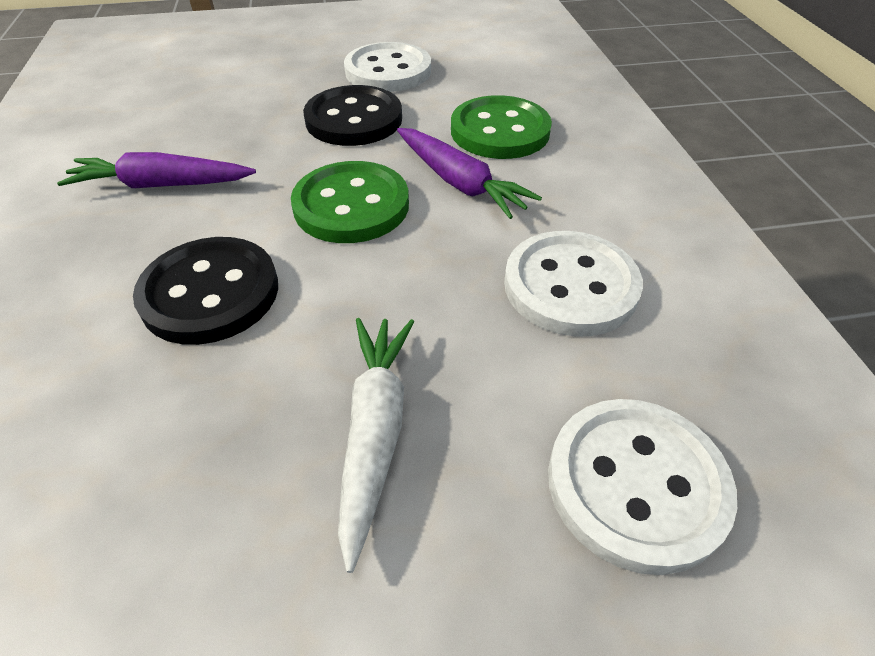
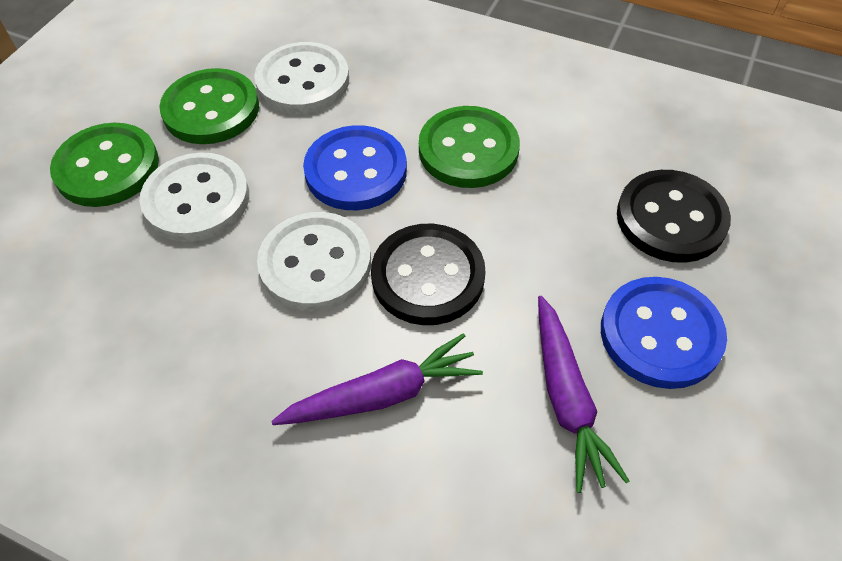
blue button: 0 -> 2
green button: 2 -> 3
white carrot: 1 -> 0

